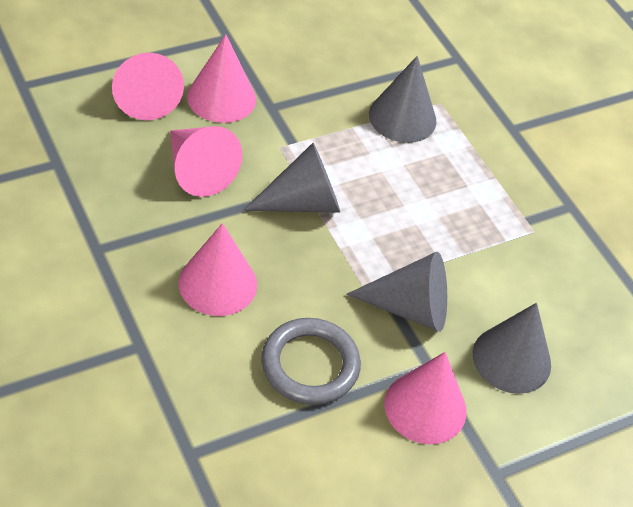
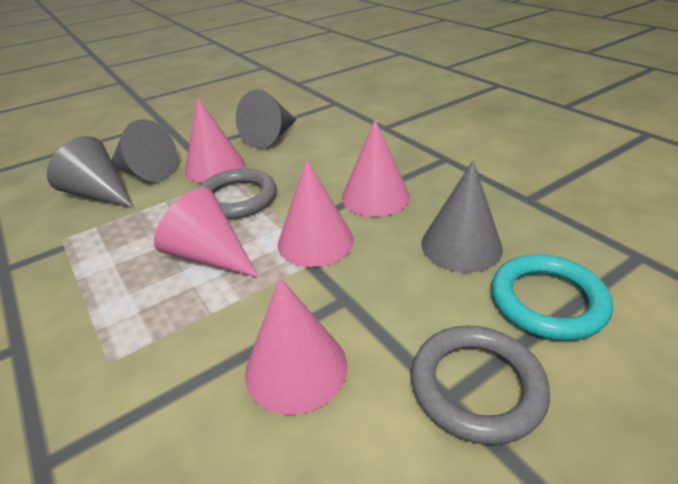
grey ring: 1 -> 2
turquoise ring: 0 -> 1

